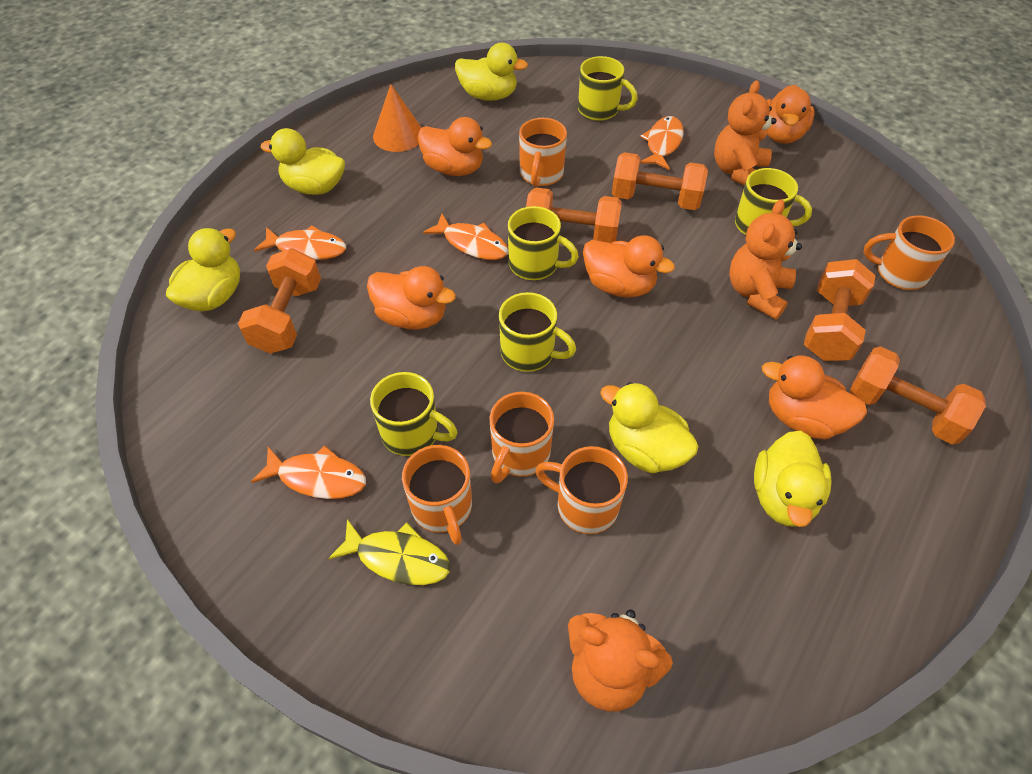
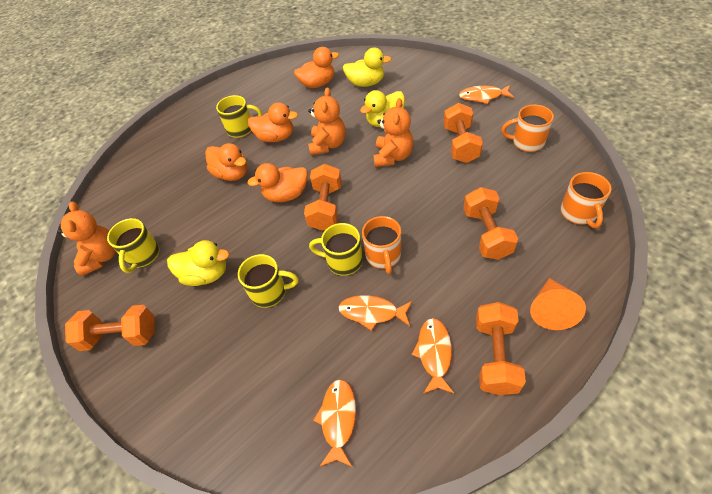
orange duck: 5 -> 4
orange mug: 5 -> 3
yellow duck: 5 -> 3
yellow fish: 1 -> 0
yellow mug: 5 -> 4

